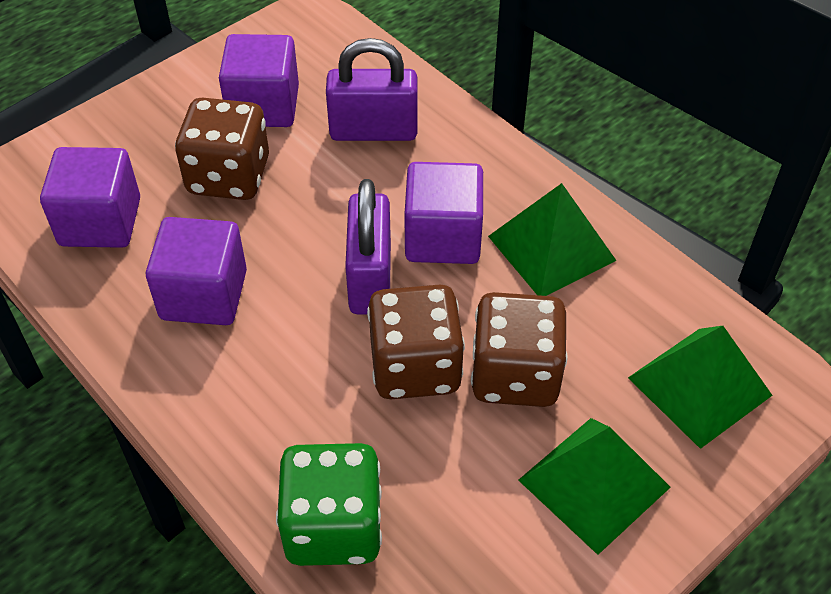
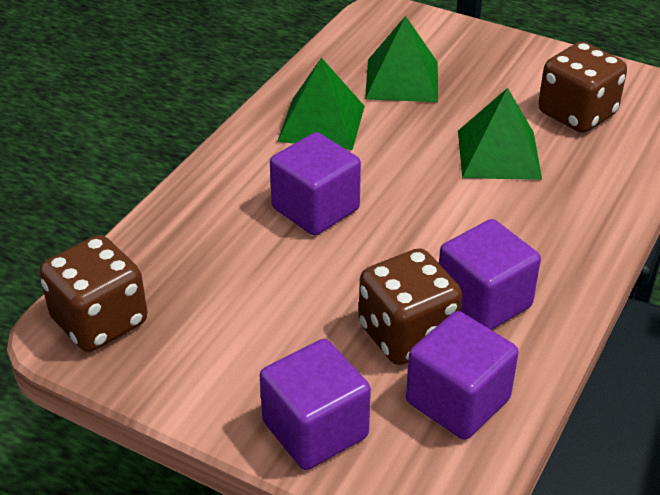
green dice: 1 -> 0
purple padlock: 2 -> 0

